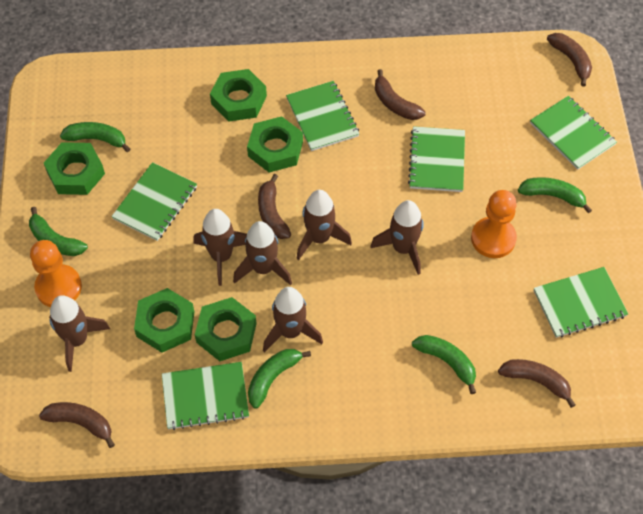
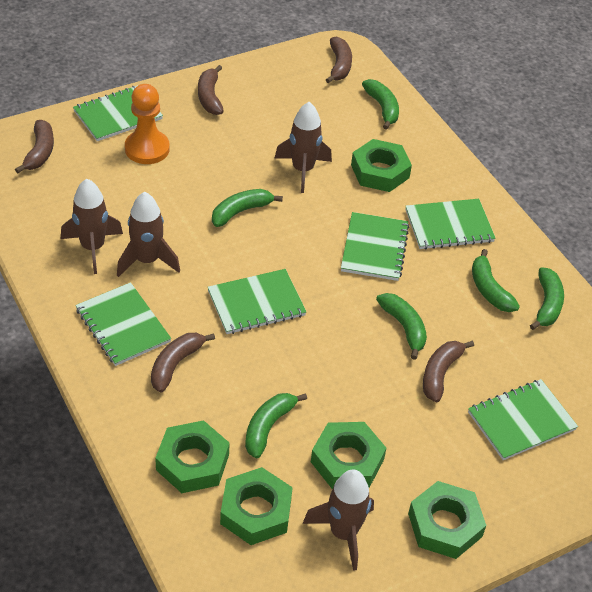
brown rocket: 6 -> 4
green banana: 5 -> 6
orange pawn: 2 -> 1

